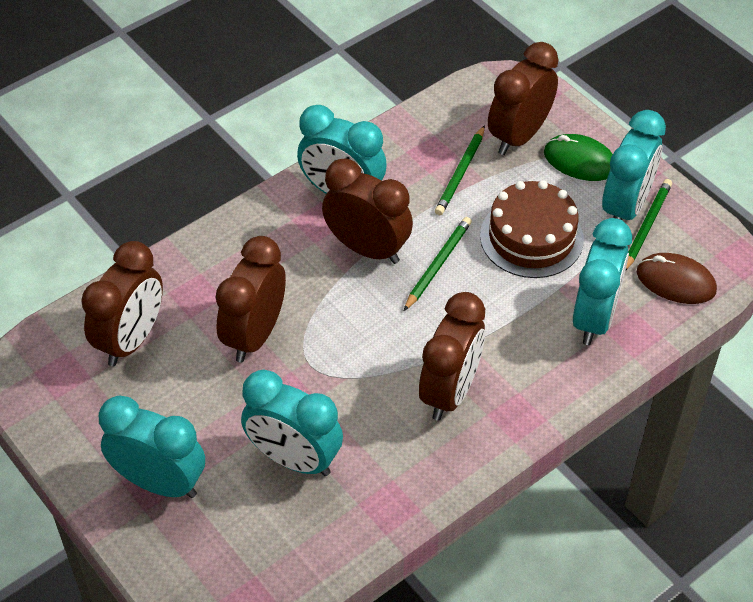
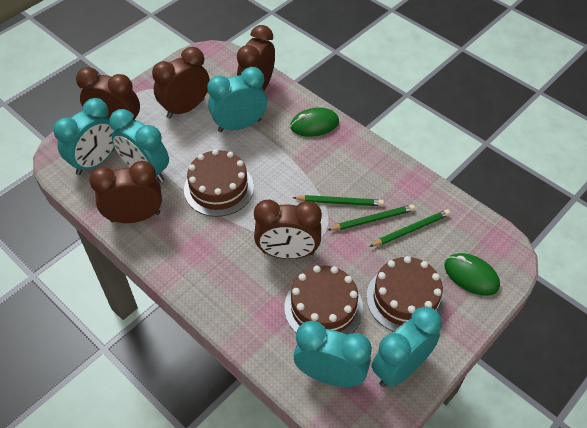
brown cake: 1 -> 3
brown mouse: 1 -> 0
green mouse: 1 -> 2

